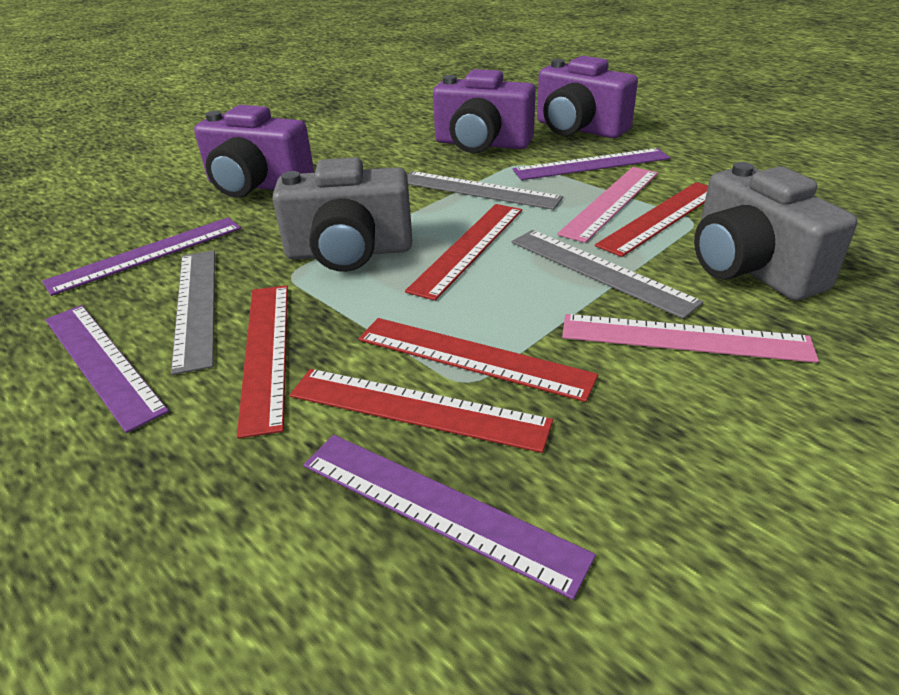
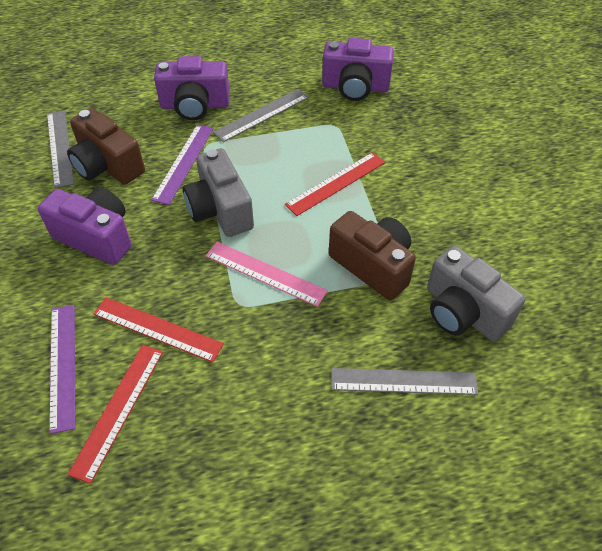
brown camera: 0 -> 2
pink ruler: 2 -> 1
purple ruler: 4 -> 2
red ruler: 5 -> 3

